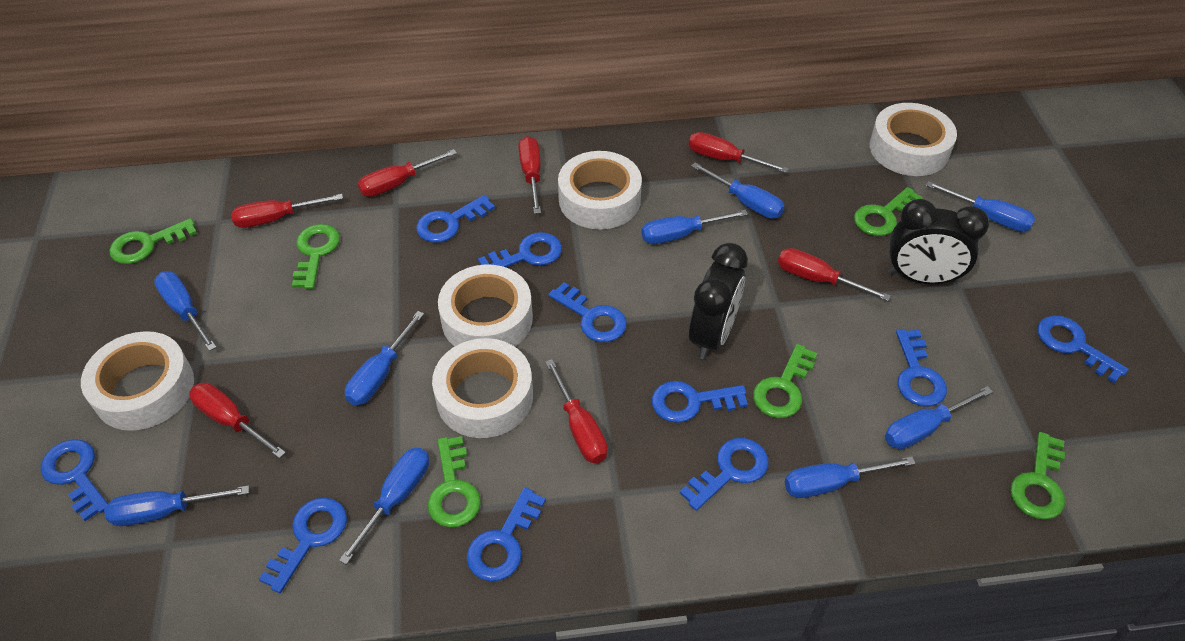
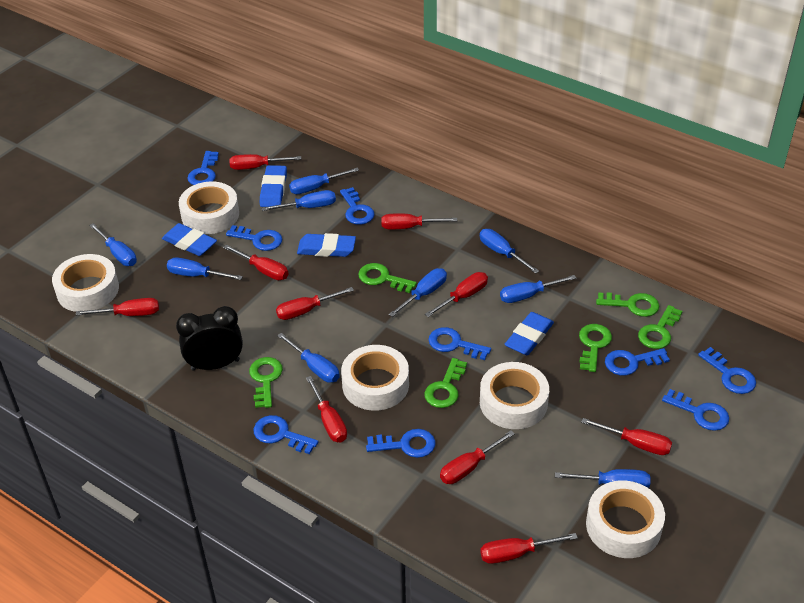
black clock: 2 -> 1
blue eraser: 0 -> 4
blue key: 10 -> 9
red screwdriver: 7 -> 10

